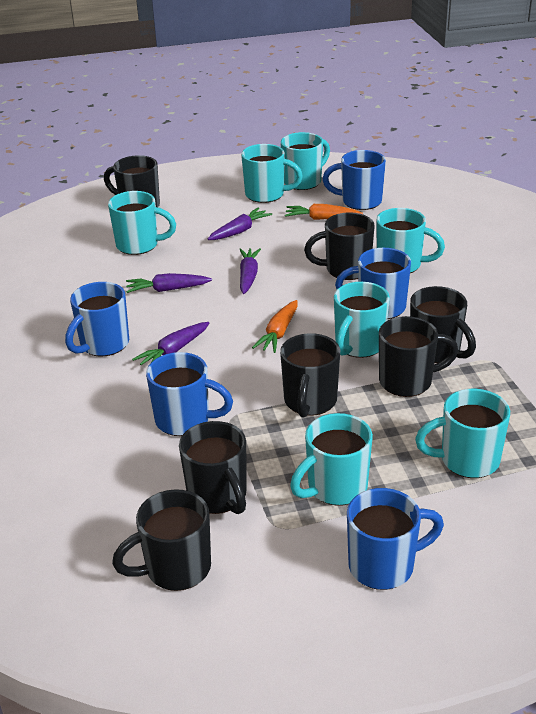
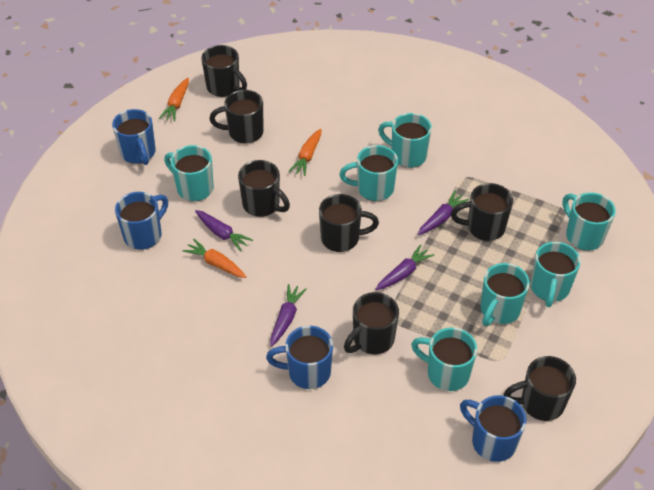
blue mug: 5 -> 4
orange carrot: 2 -> 3

